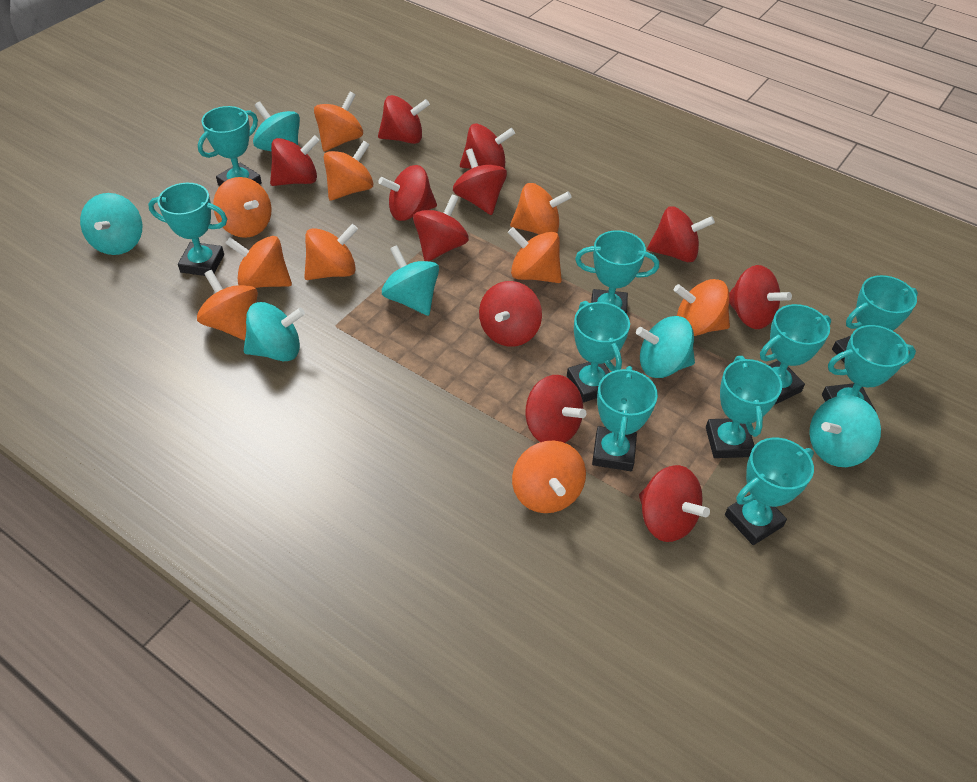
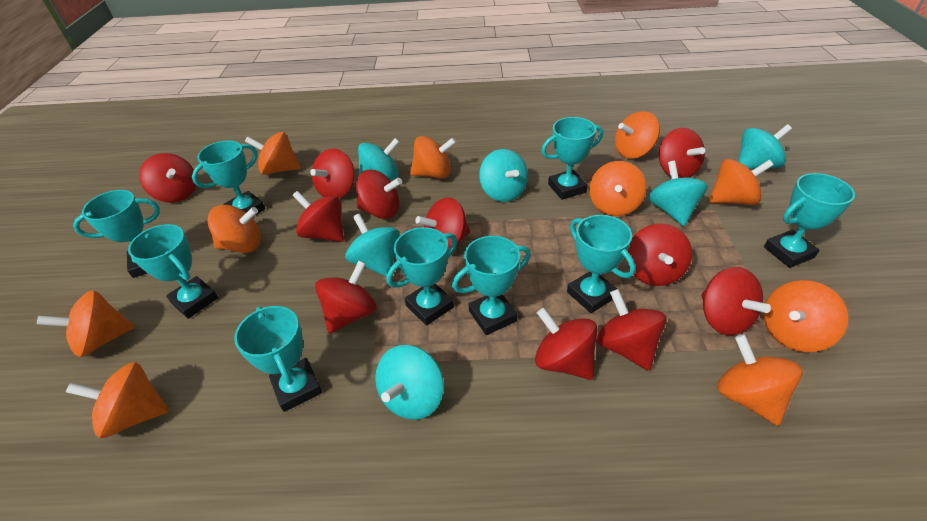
turquoise trophy: 10 -> 9

